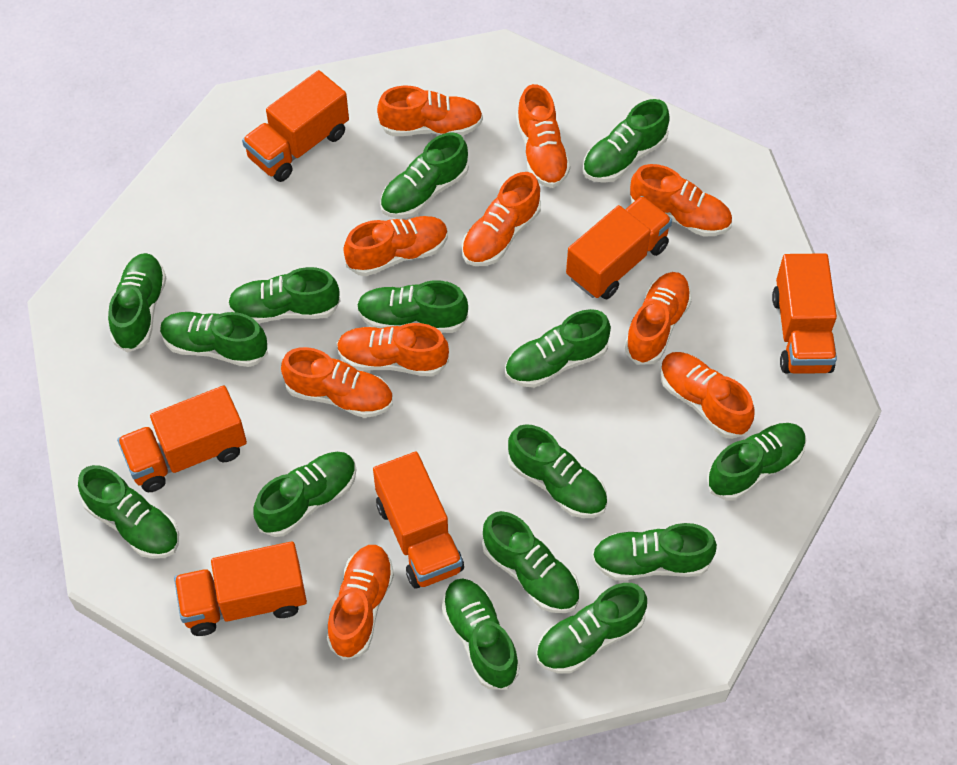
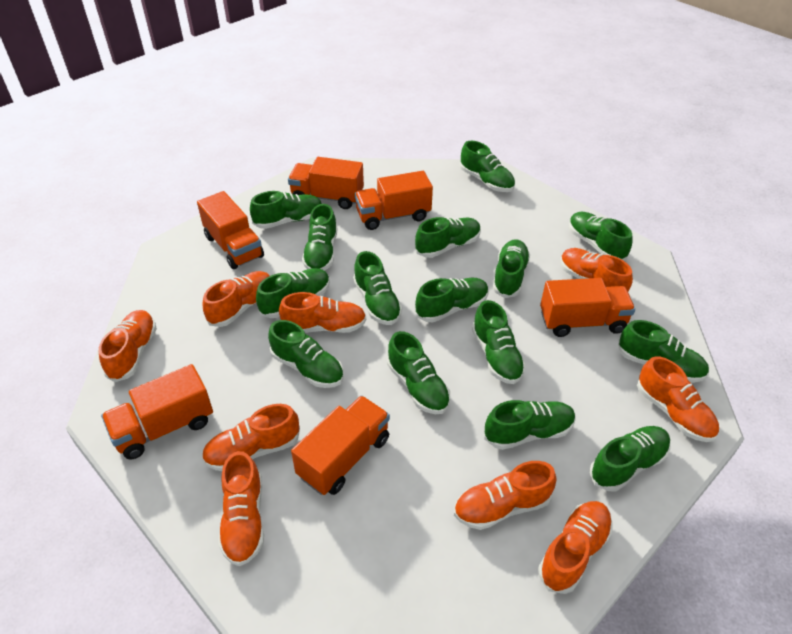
orange shoe: 10 -> 9

